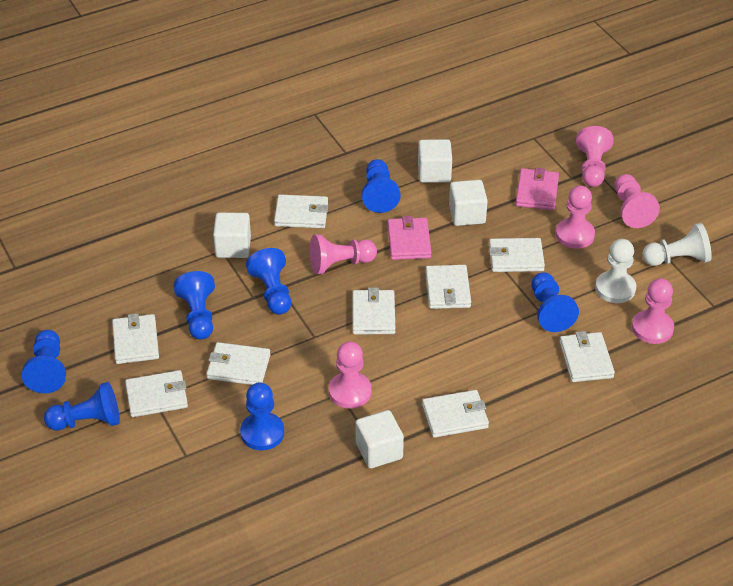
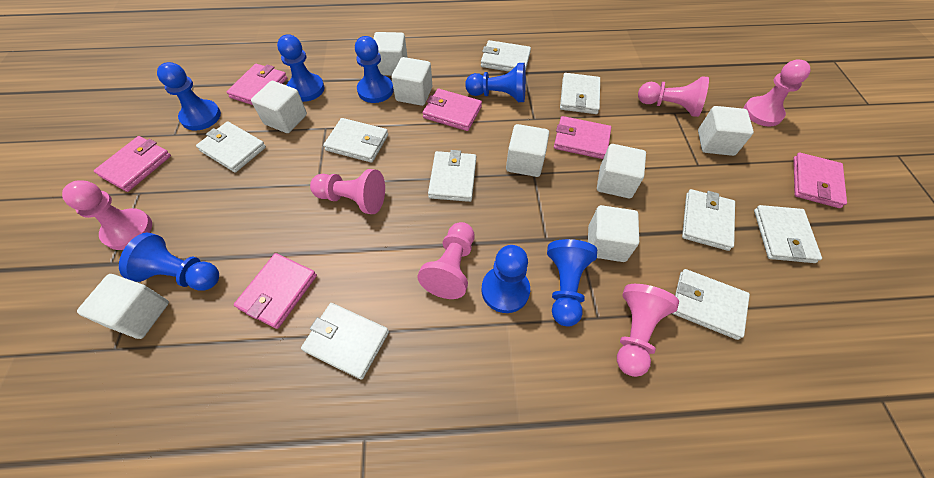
pink wallet: 2 -> 6
white cube: 4 -> 8
white pawn: 2 -> 0

